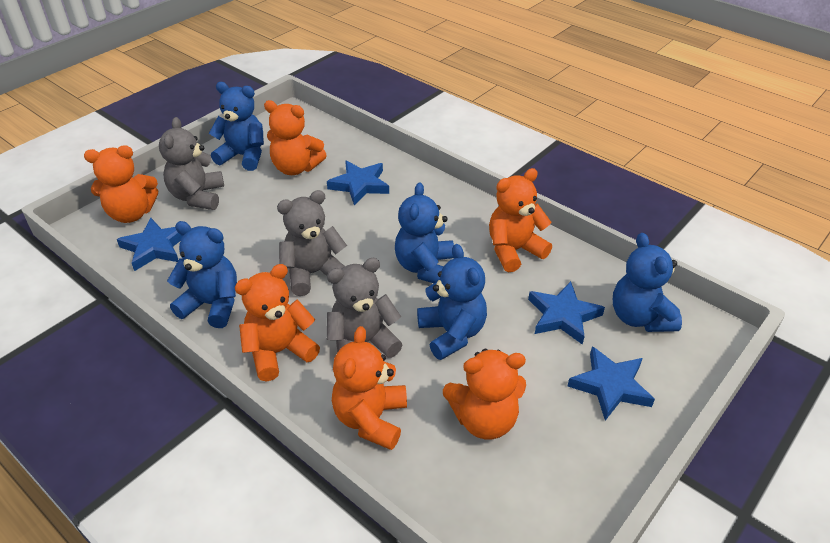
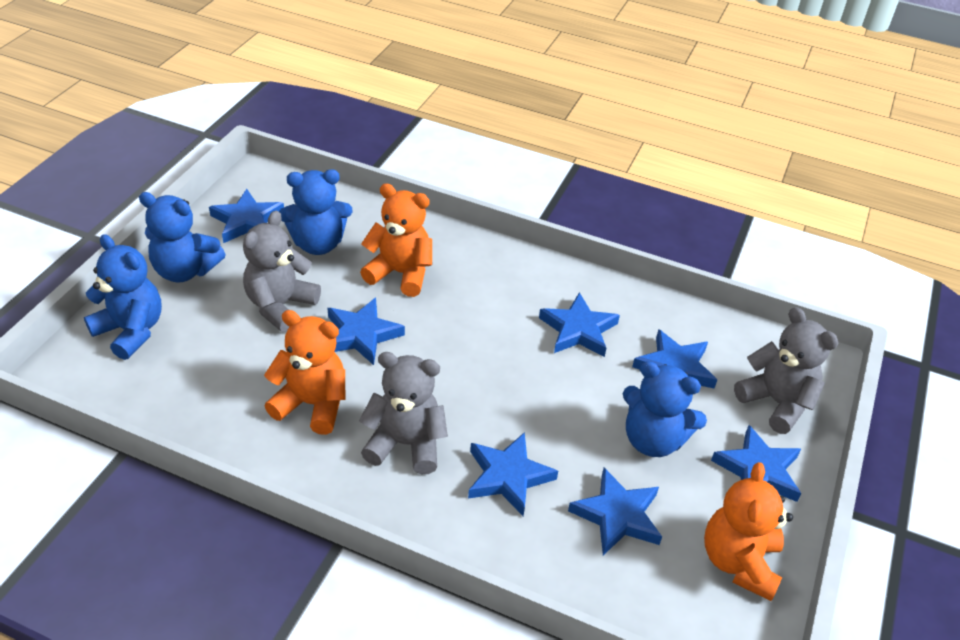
blue star: 4 -> 7
blue teddy bear: 5 -> 4
orange teddy bear: 6 -> 3

